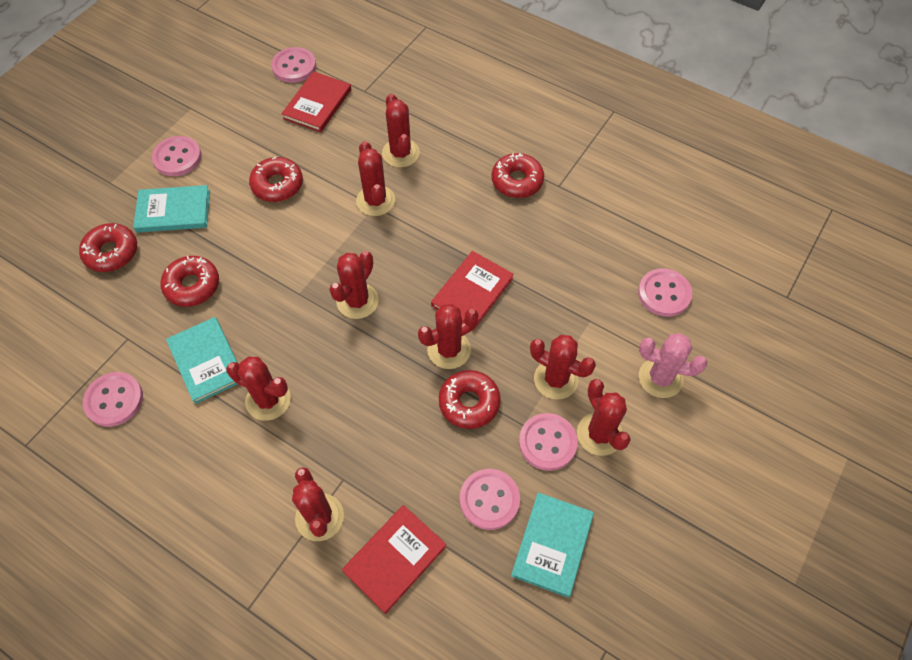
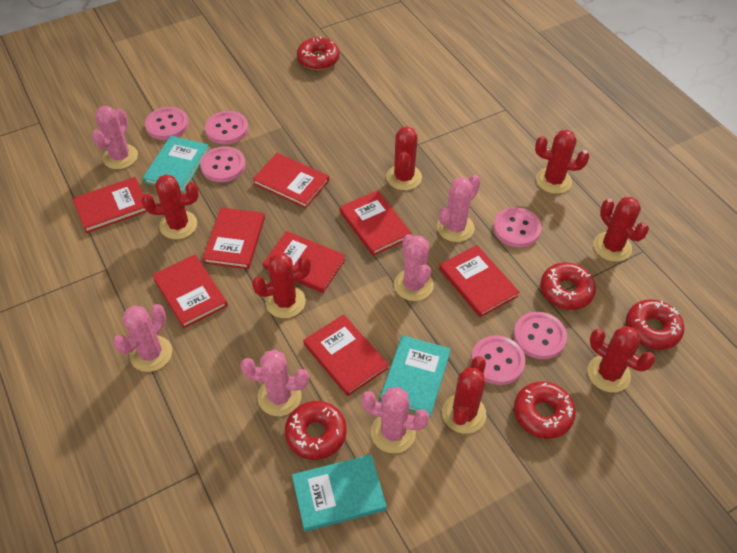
pink cactus: 1 -> 6
red book: 3 -> 8
red cactus: 8 -> 7

